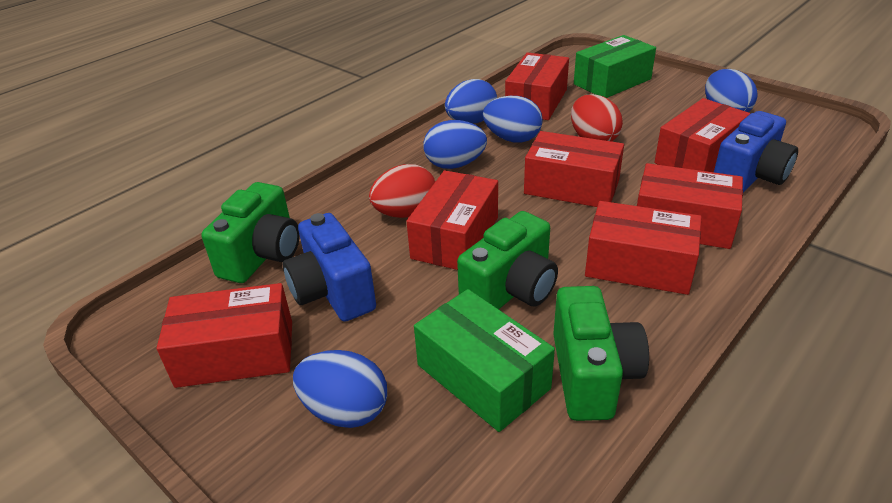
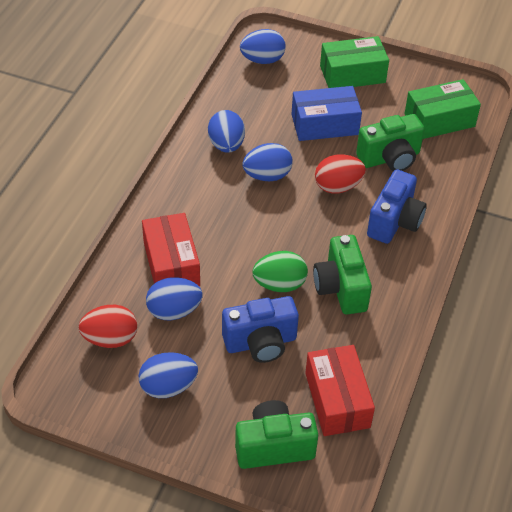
blue box: 0 -> 1
green egg: 0 -> 1
red box: 7 -> 2

